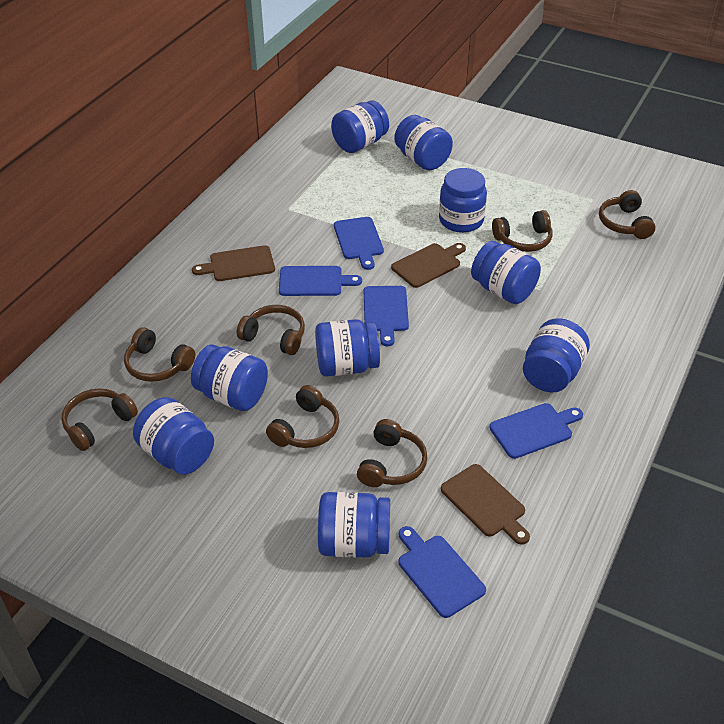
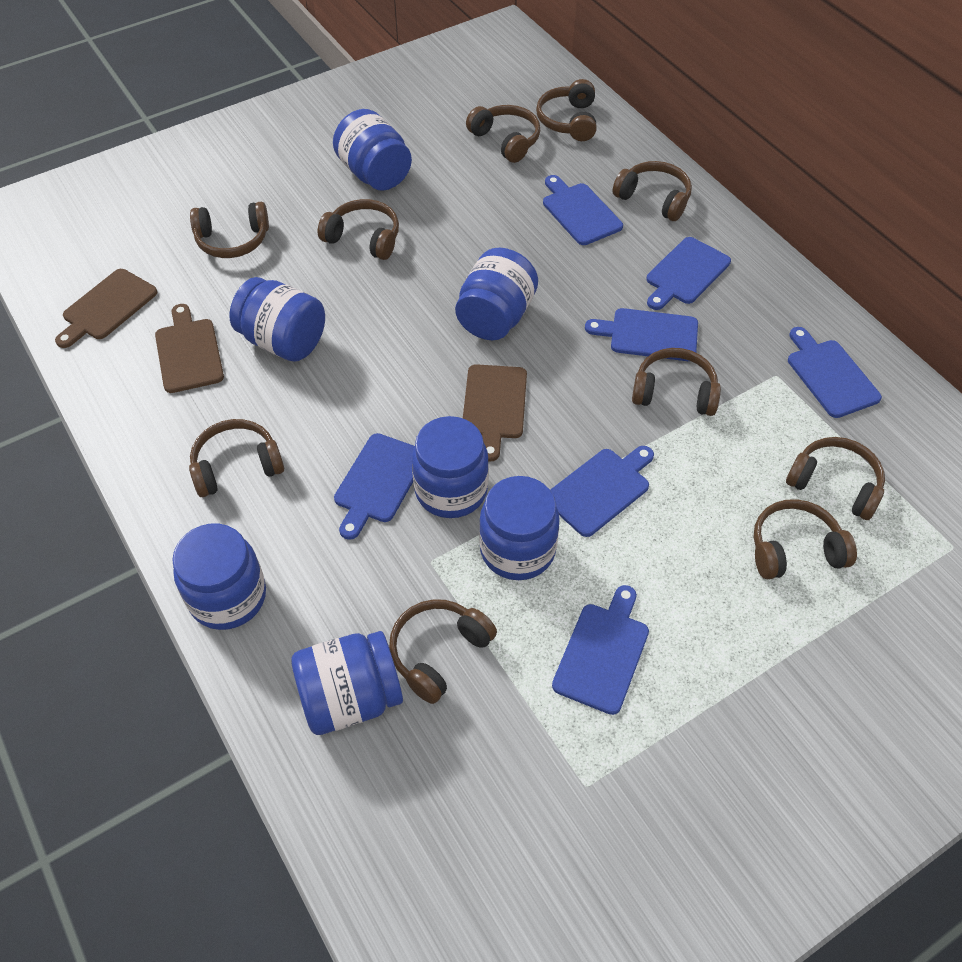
blue cutting board: 5 -> 7
blue jar: 9 -> 7
brown headphones: 7 -> 10

